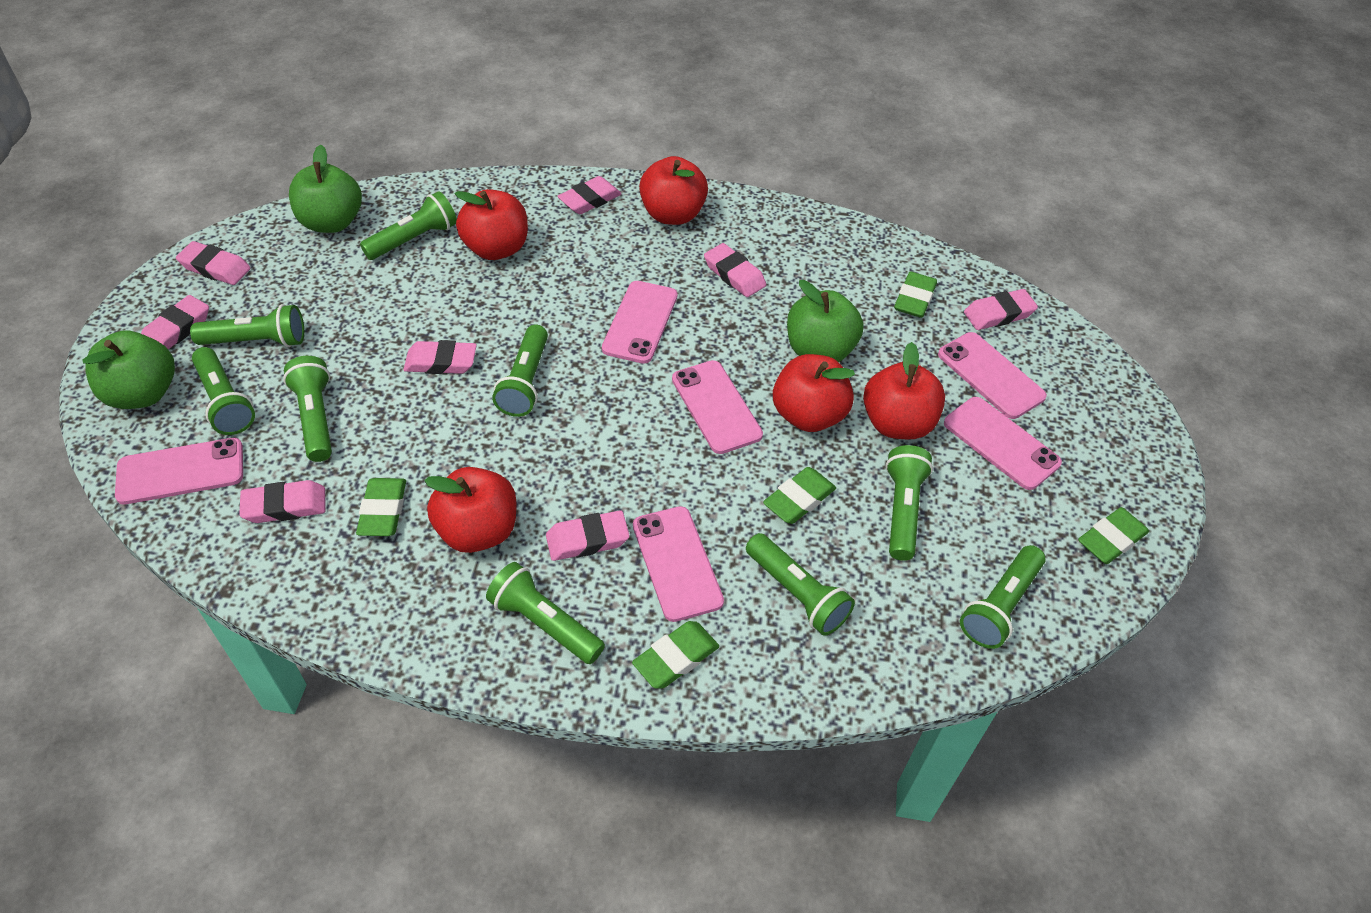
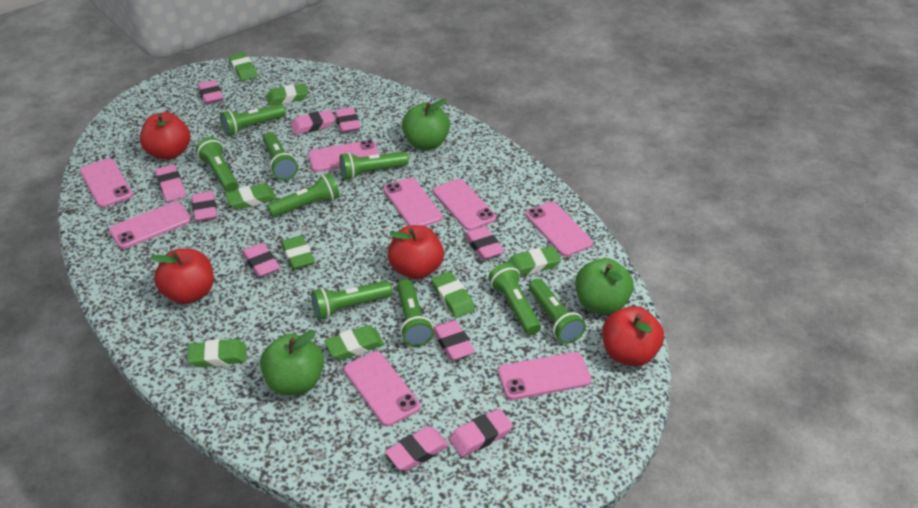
green eraser: 5 -> 8
pink eraser: 8 -> 10
pink phone: 6 -> 8
red apple: 5 -> 4

